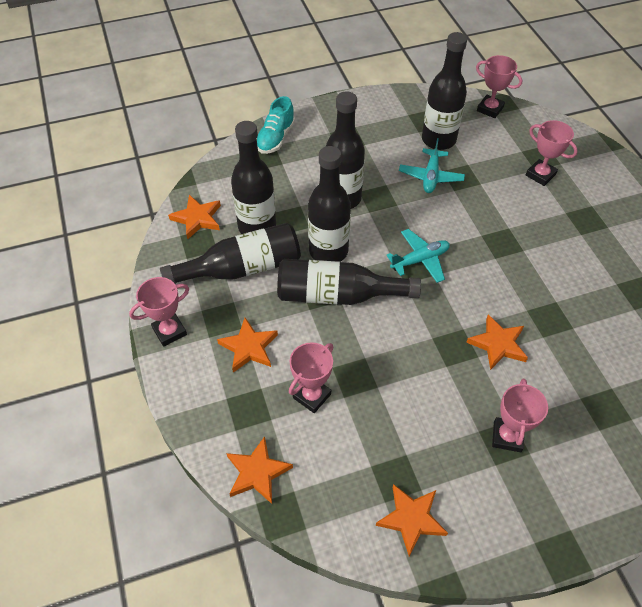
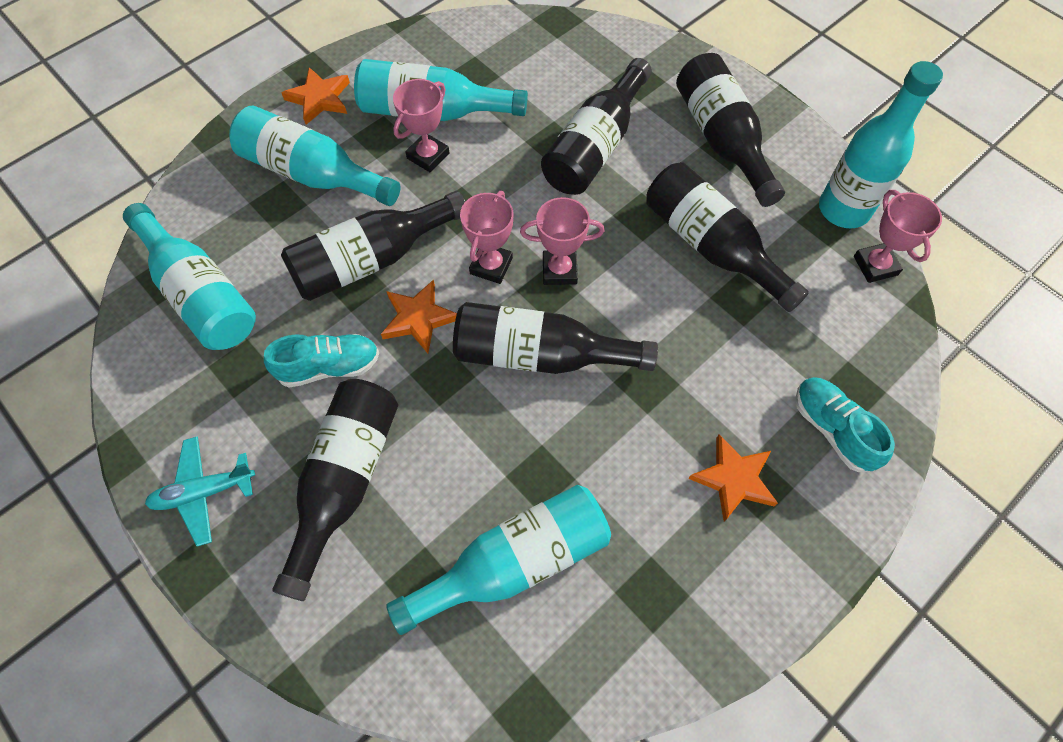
orange star: 5 -> 3
pink trophy: 5 -> 4
turquoise bottle: 0 -> 5
turquoise plane: 2 -> 1
turquoise shoe: 1 -> 2

